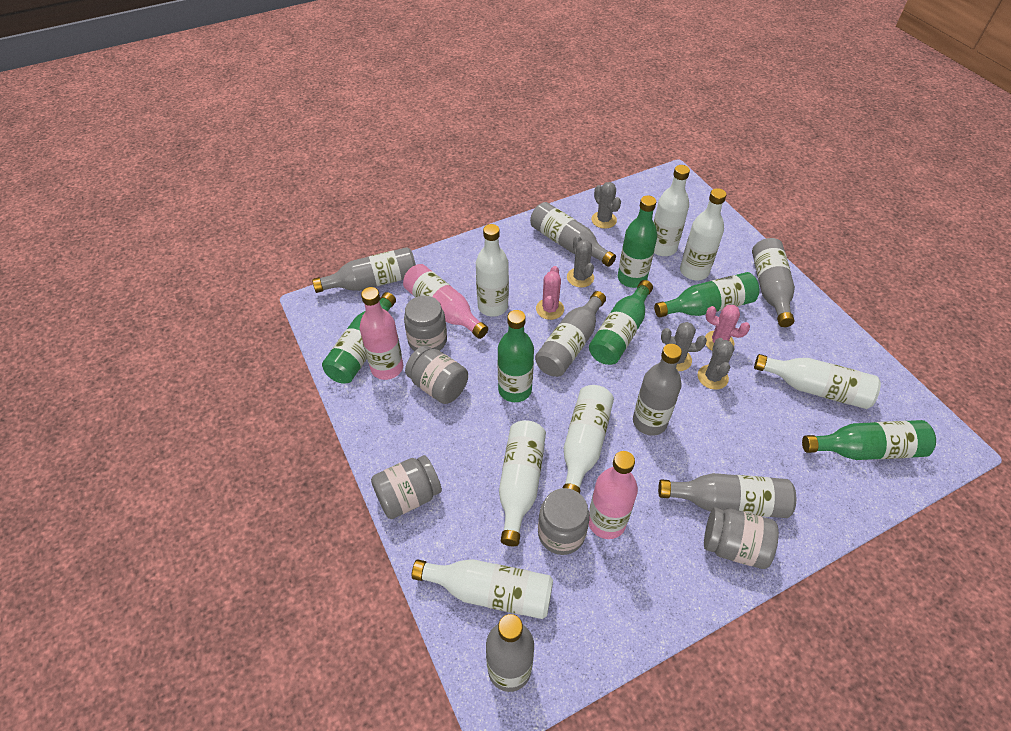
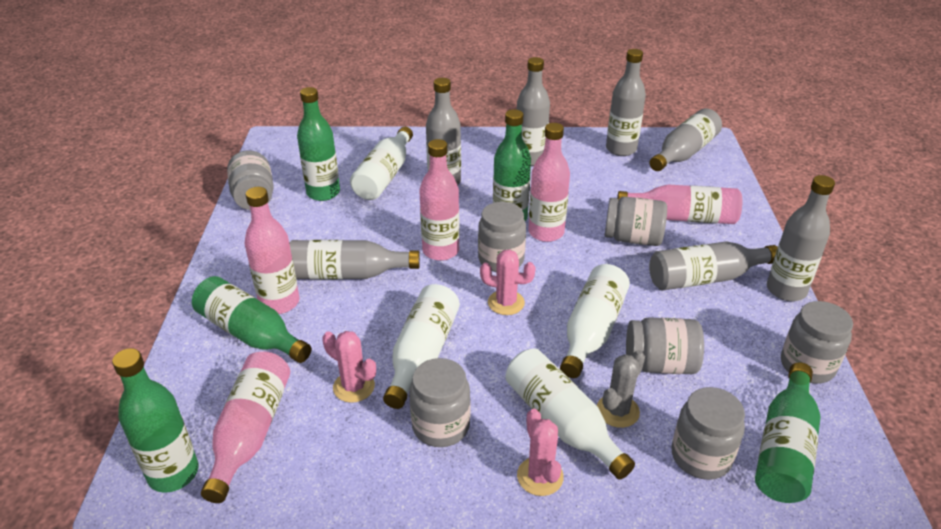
green bottle: 6 -> 5
grey cactus: 4 -> 1
grey jar: 5 -> 7
pink bottle: 3 -> 5
pink cactus: 2 -> 3
white bottle: 7 -> 4

